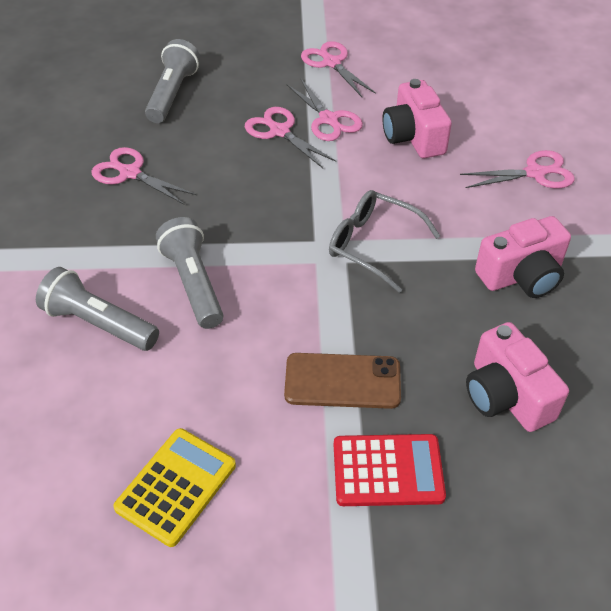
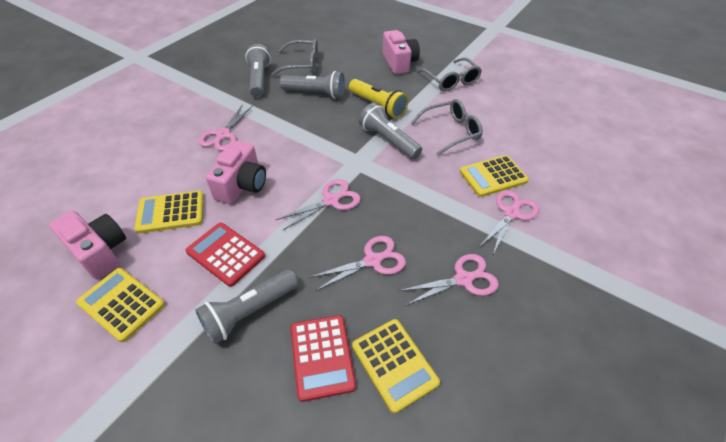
brown phone: 1 -> 0
grey flashlight: 3 -> 4
grey glasses: 1 -> 3
red calculator: 1 -> 2
yellow calculator: 1 -> 4
yellow flashlight: 0 -> 1

